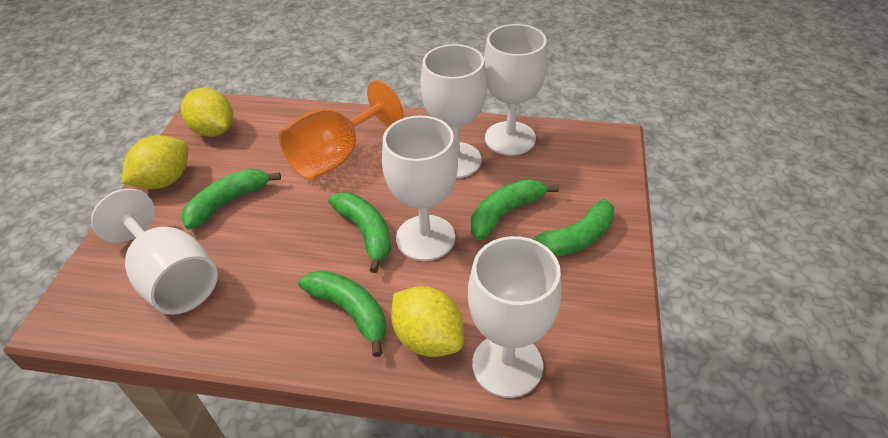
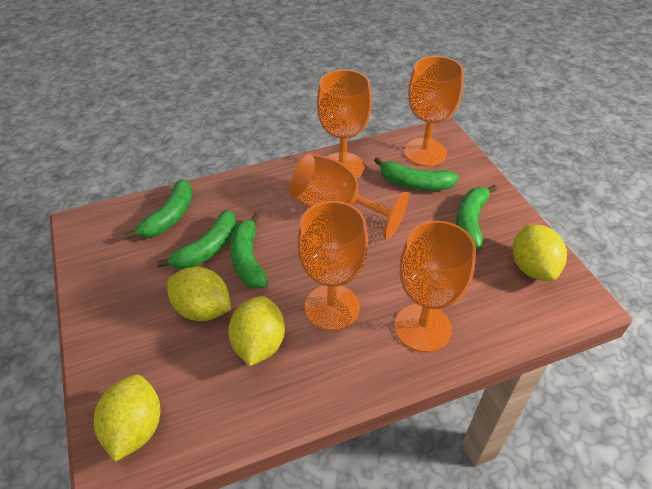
orange goblet: 1 -> 5
white goblet: 5 -> 0
yellow lemon: 3 -> 4

